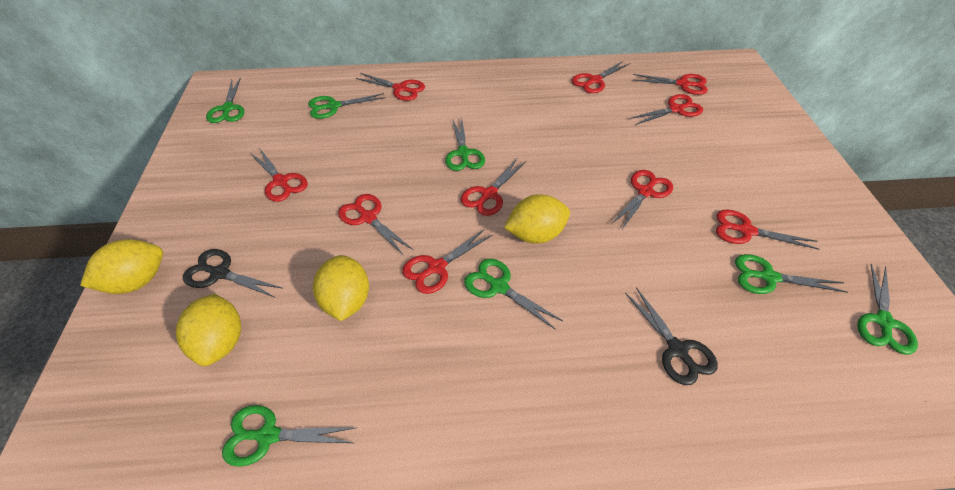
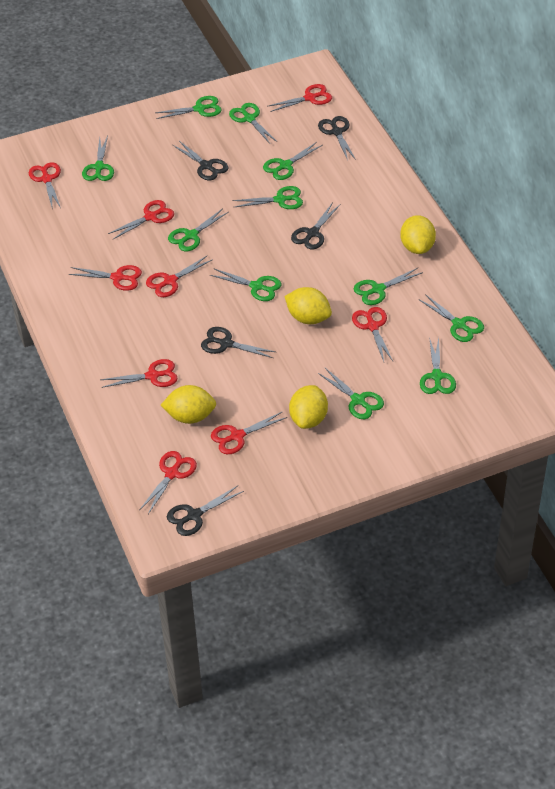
black scissors: 2 -> 5
green scissors: 7 -> 11
red scissors: 10 -> 9

